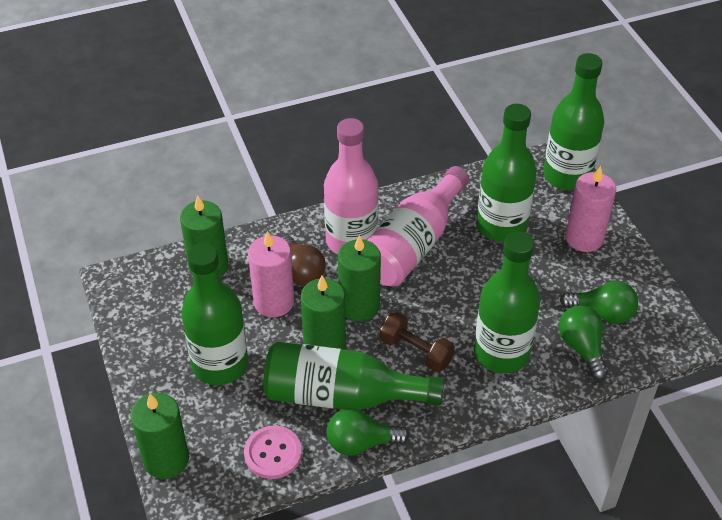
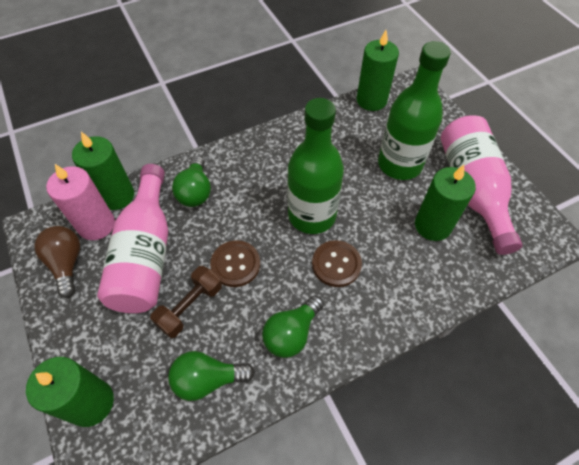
brown button: 0 -> 2
green bottle: 5 -> 2
pink button: 1 -> 0
pink candle: 2 -> 1

